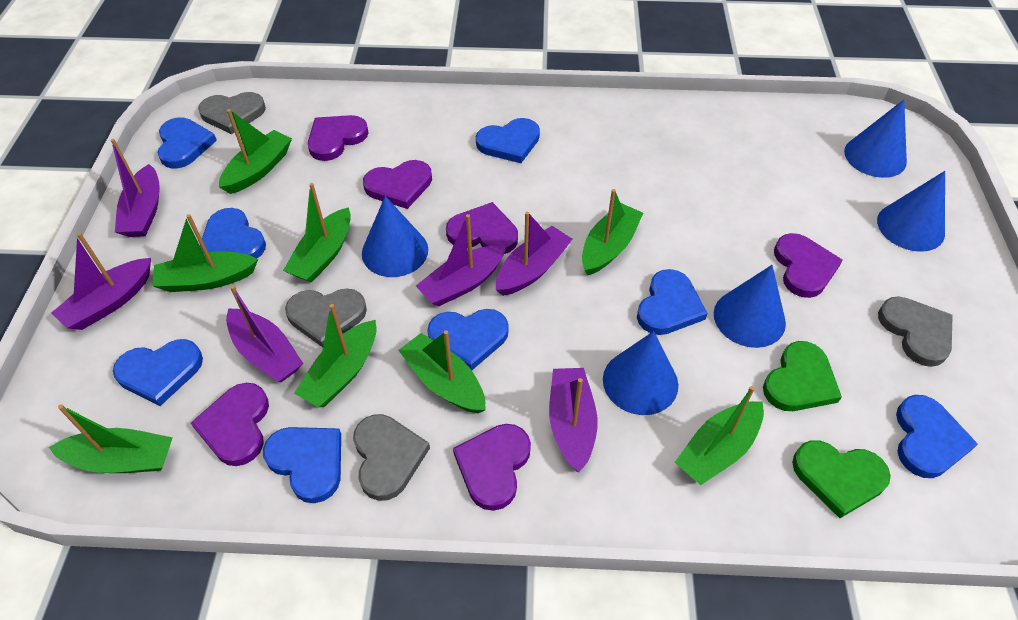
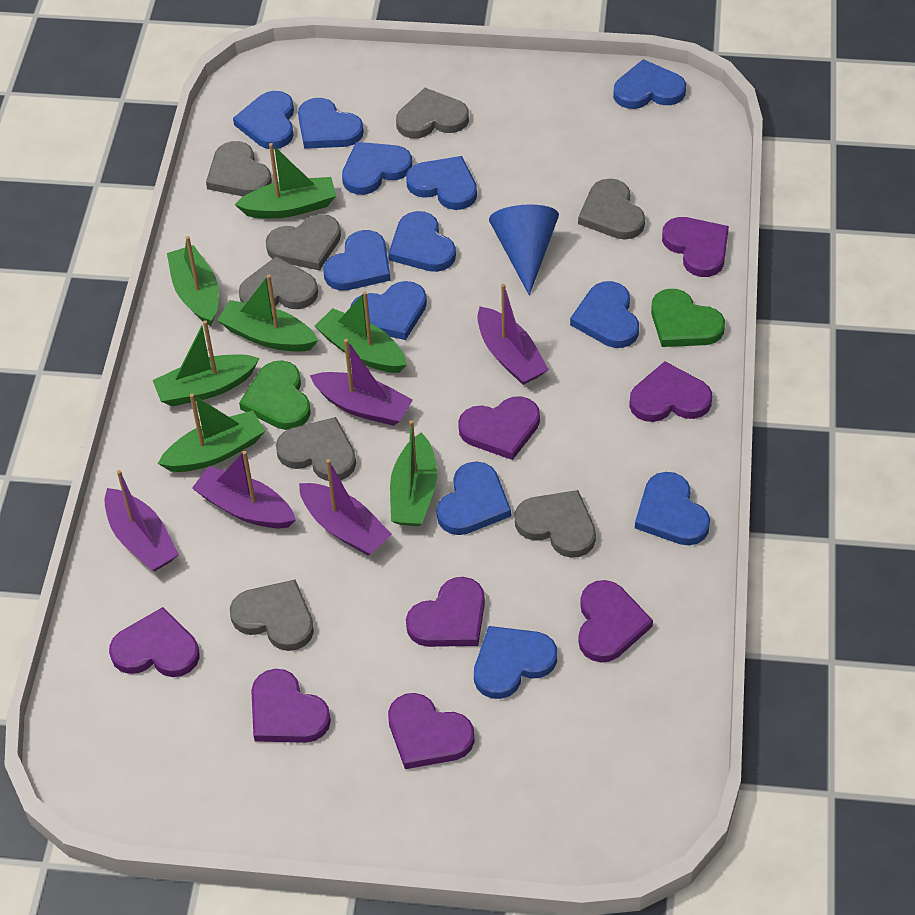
blue cone: 5 -> 1
blue heart: 8 -> 12
green boat: 8 -> 7
grey heart: 4 -> 8
purple boat: 6 -> 5
purple heart: 6 -> 8

